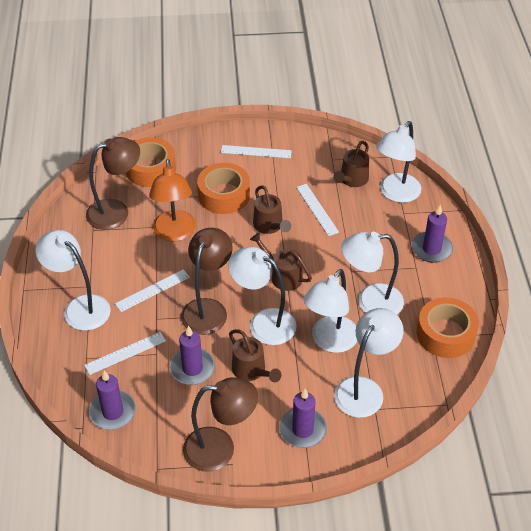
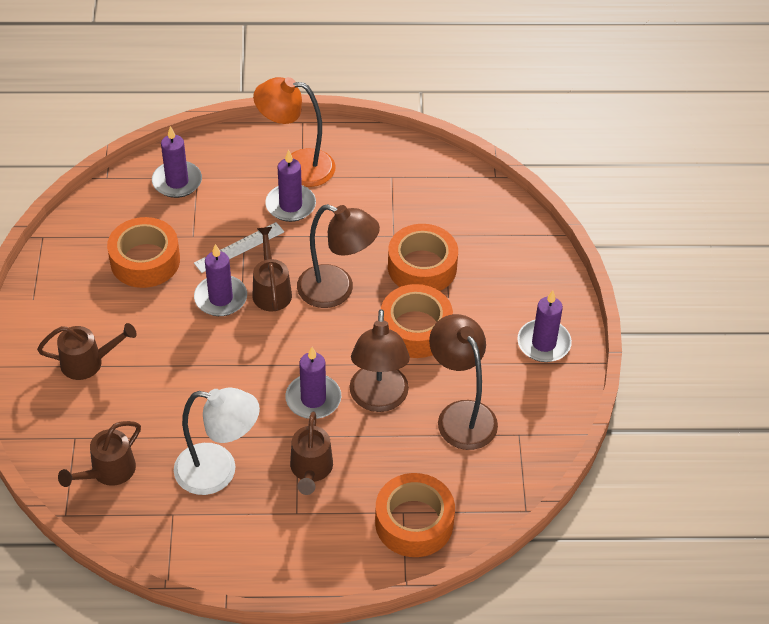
orange tape: 3 -> 4
purple candle: 4 -> 5
white lamp: 6 -> 1
white ruler: 4 -> 1

